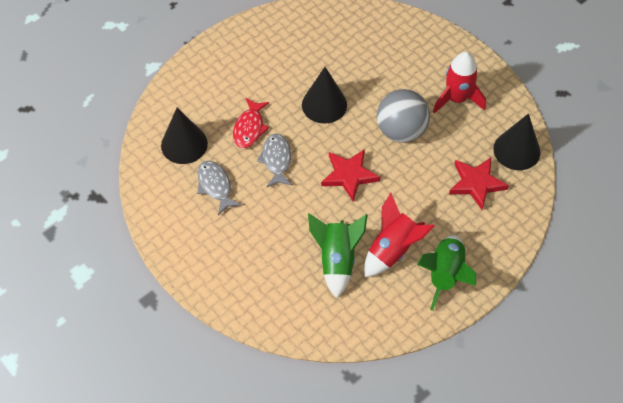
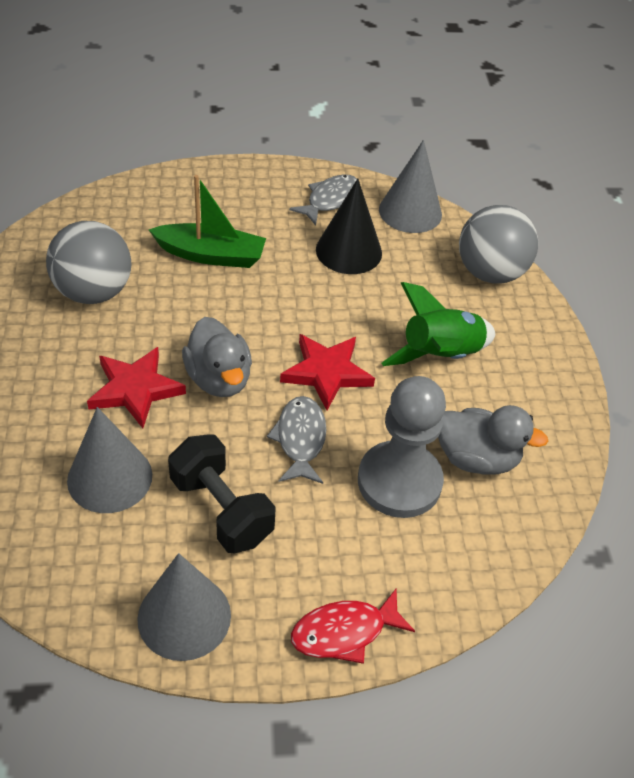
black cone: 3 -> 1
black dumbbell: 0 -> 1
green boat: 0 -> 1
green rocket: 2 -> 1
grey ball: 1 -> 2
grey cone: 0 -> 3
grey duck: 0 -> 2
grey pawn: 0 -> 1
red rocket: 2 -> 0

